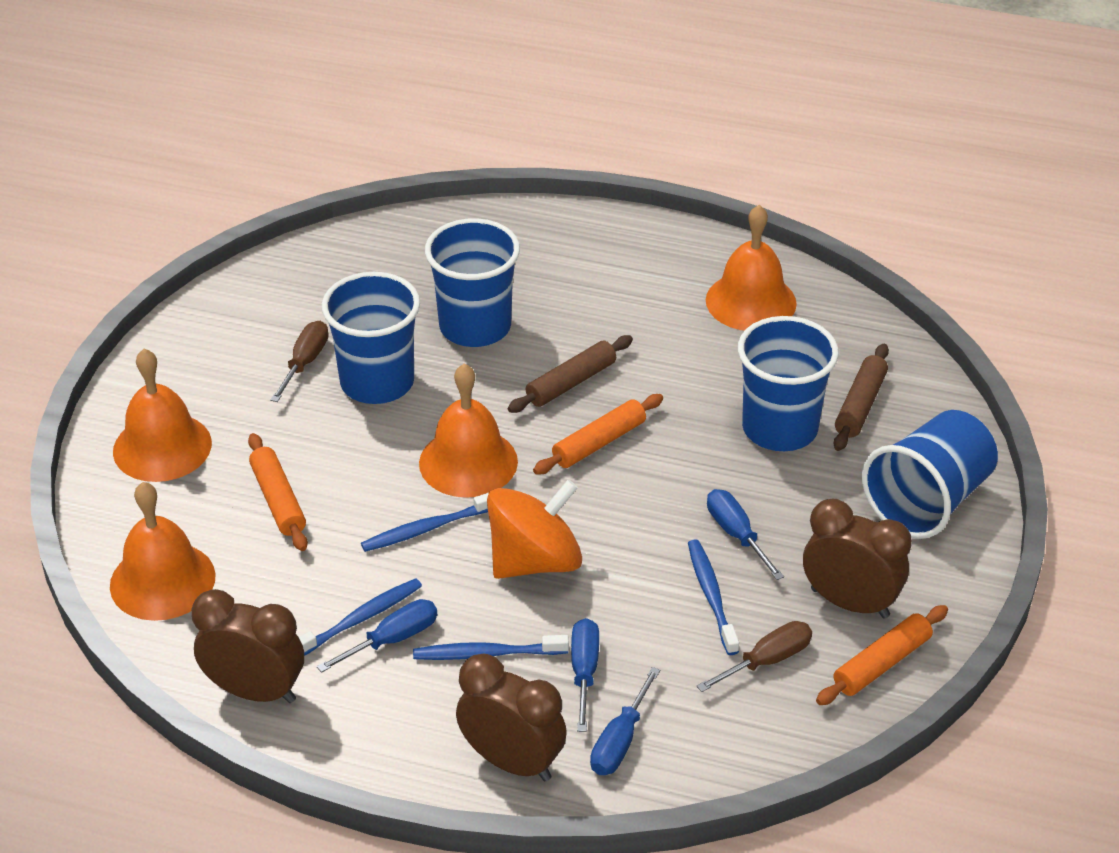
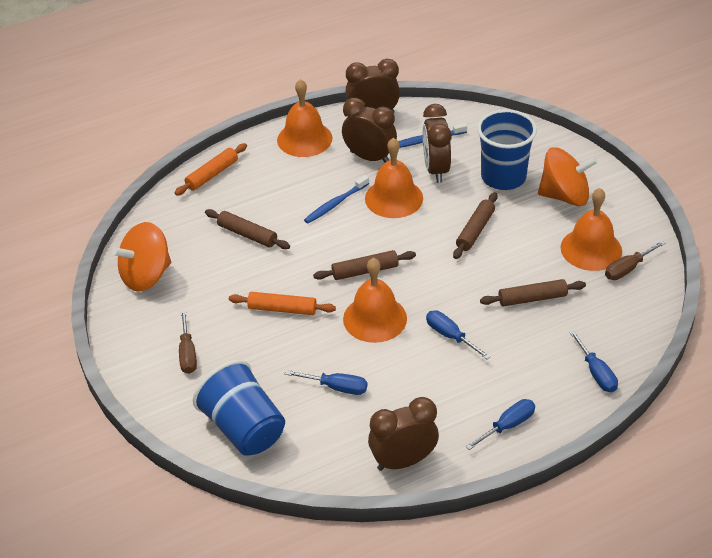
blue cup: 4 -> 2
blue toothbrush: 4 -> 2
brown clock: 3 -> 4
brown rolling pin: 2 -> 4
orange rolling pin: 3 -> 2
orange spinning top: 1 -> 2

